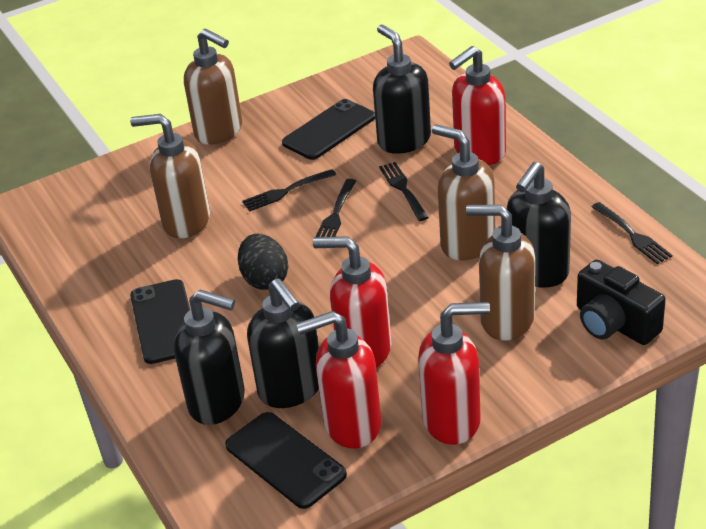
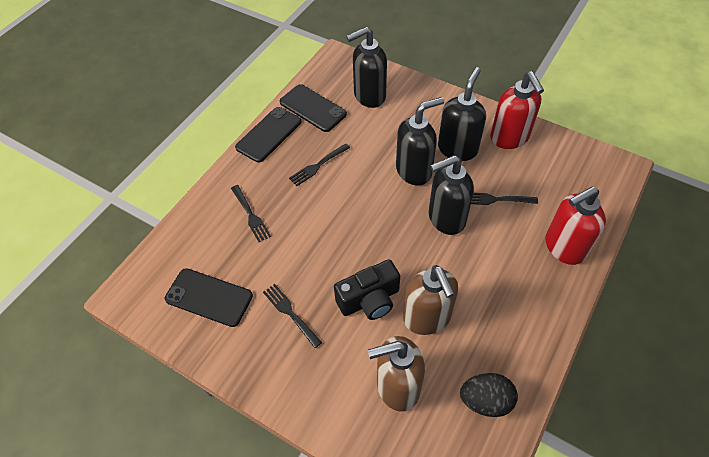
brown soap dispenser: 4 -> 2
red soap dispenser: 4 -> 2

